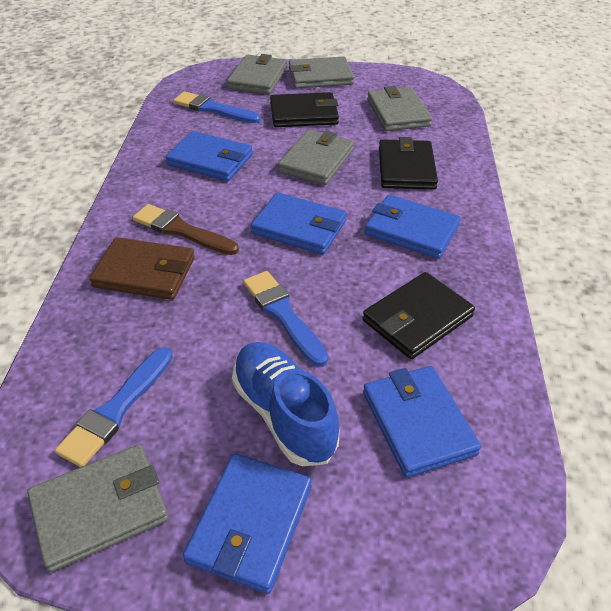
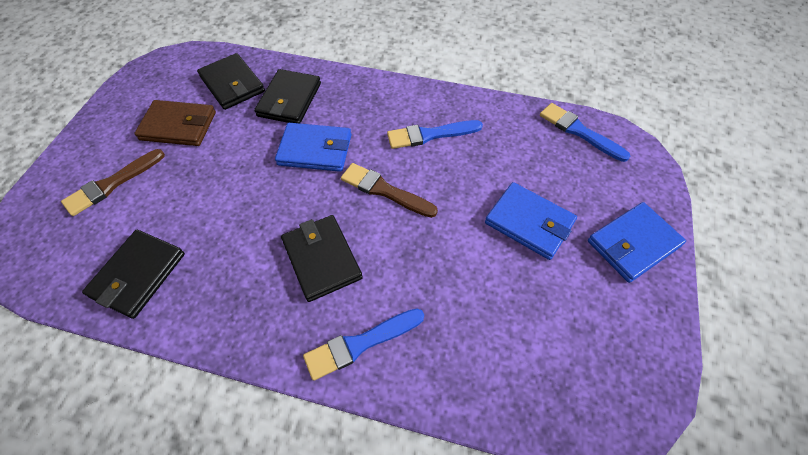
black wallet: 3 -> 4
blue shoe: 1 -> 0
blue wallet: 5 -> 3
brown brush: 1 -> 2
grey wallet: 5 -> 0

